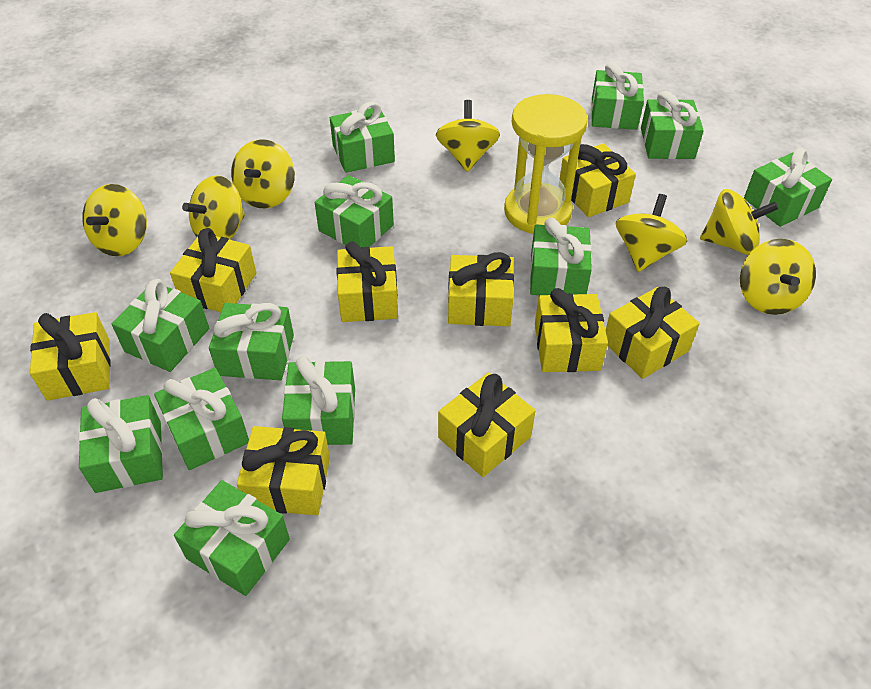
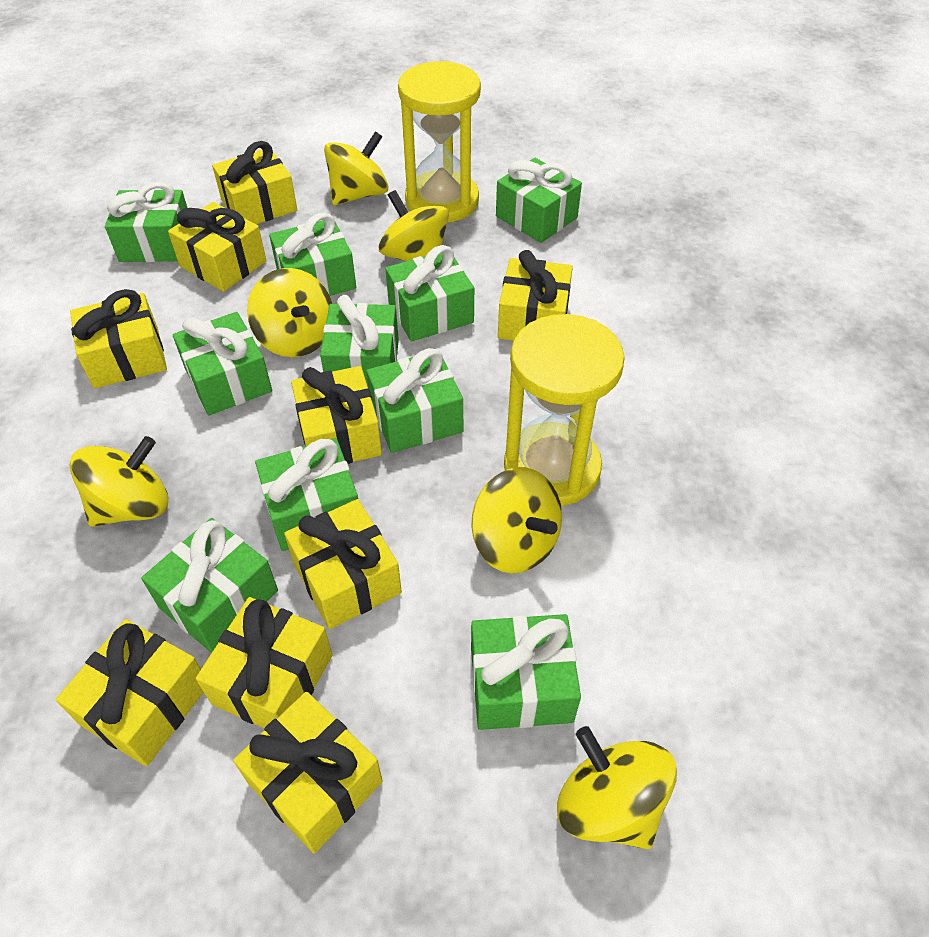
green gift: 12 -> 10
yellow hourglass: 1 -> 2
yellow spinning top: 7 -> 6

